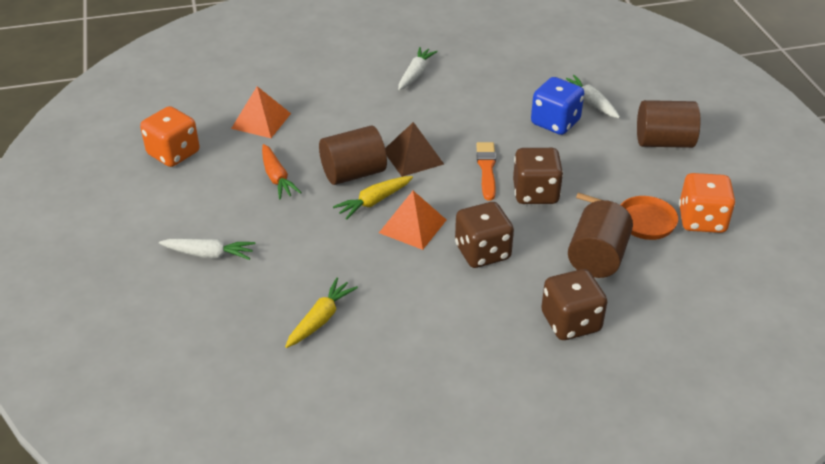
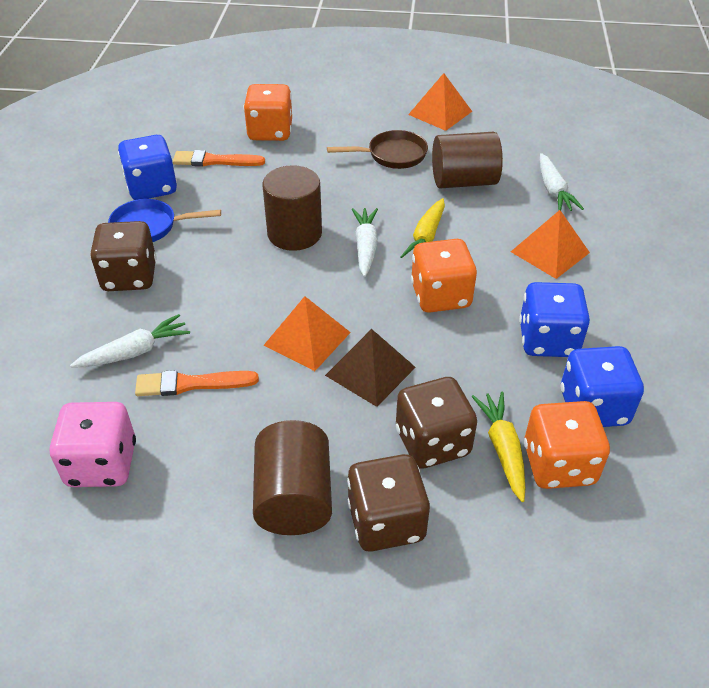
blue dice: 1 -> 3
blue pan: 0 -> 1
brown pan: 0 -> 1
orange brush: 1 -> 2
orange carrot: 1 -> 0
orange dice: 2 -> 3
orange pan: 1 -> 0
orange pyramid: 2 -> 3
pink dice: 0 -> 1

